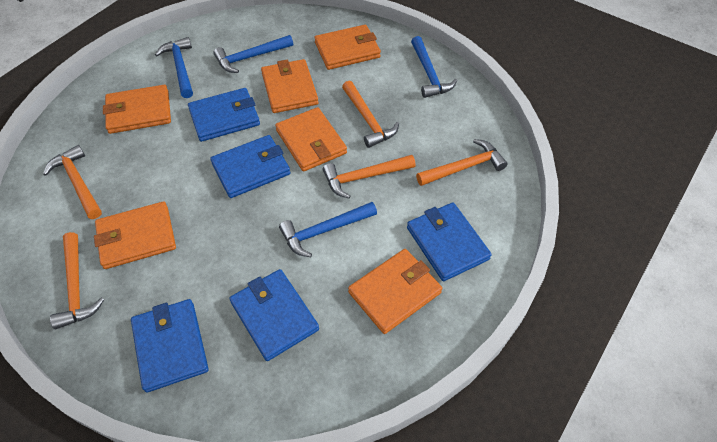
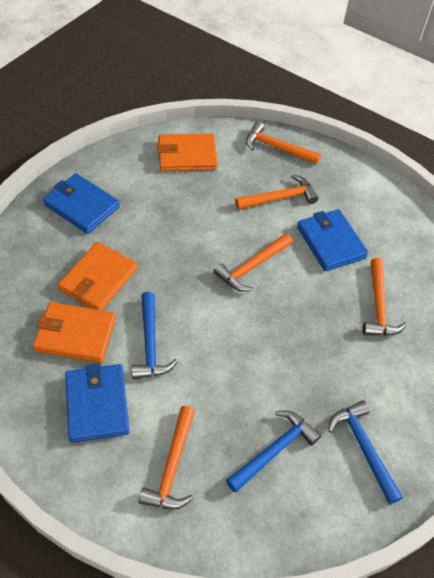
blue hammer: 4 -> 3
blue wallet: 5 -> 3
orange wallet: 6 -> 3

